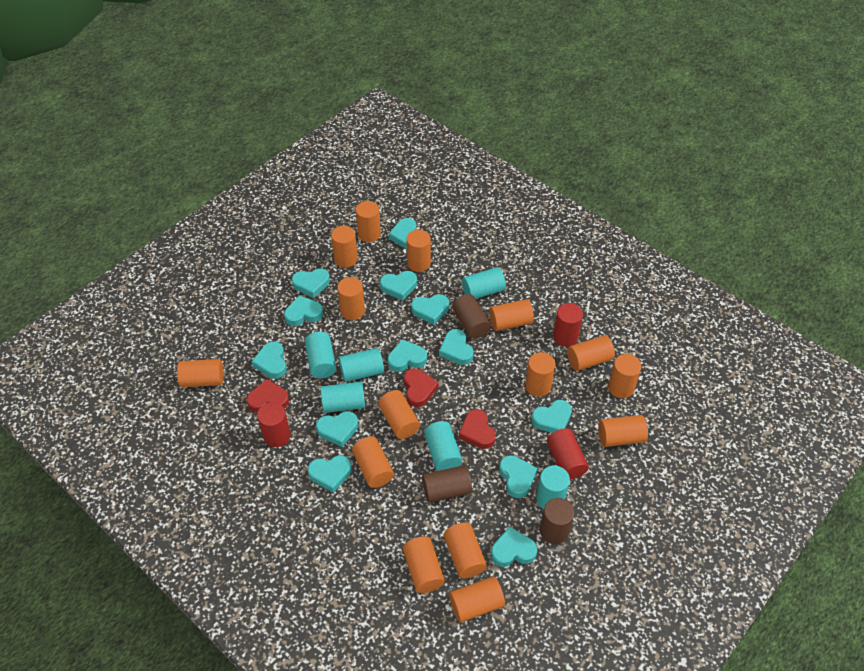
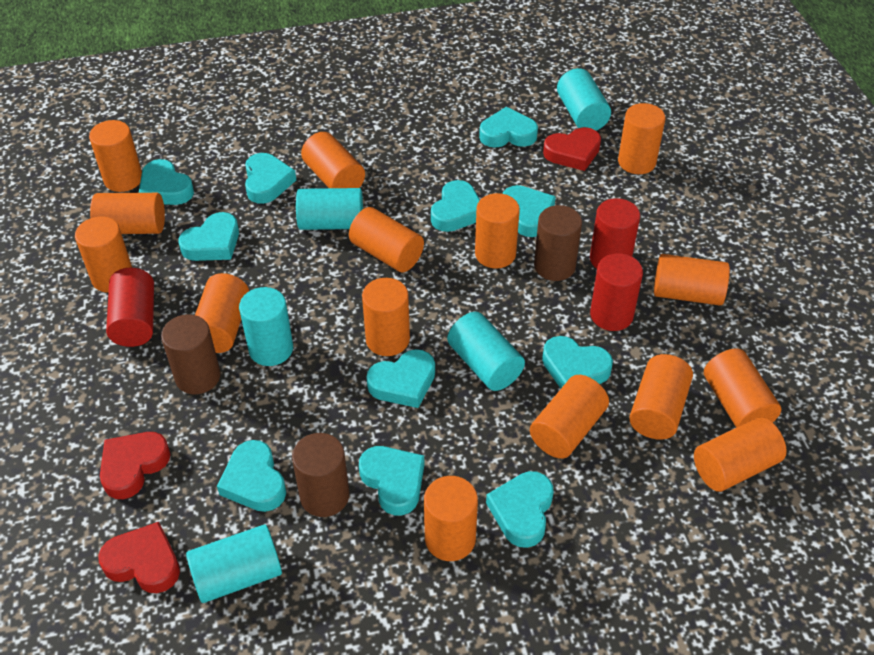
turquoise cylinder: 6 -> 5
turquoise heart: 13 -> 11

